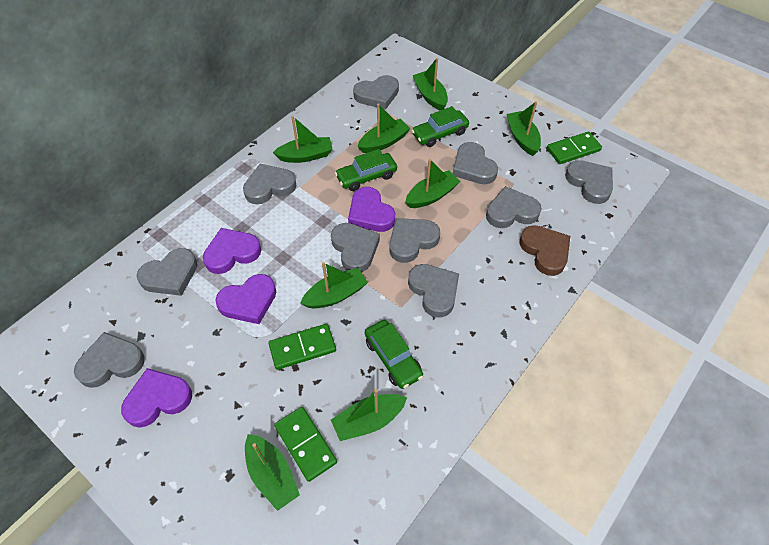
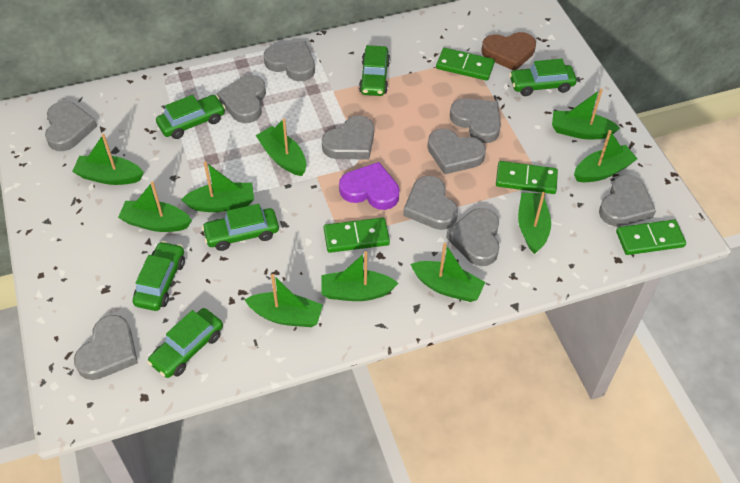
green boat: 8 -> 10
green car: 3 -> 6
green domino: 3 -> 4
purple heart: 4 -> 1

